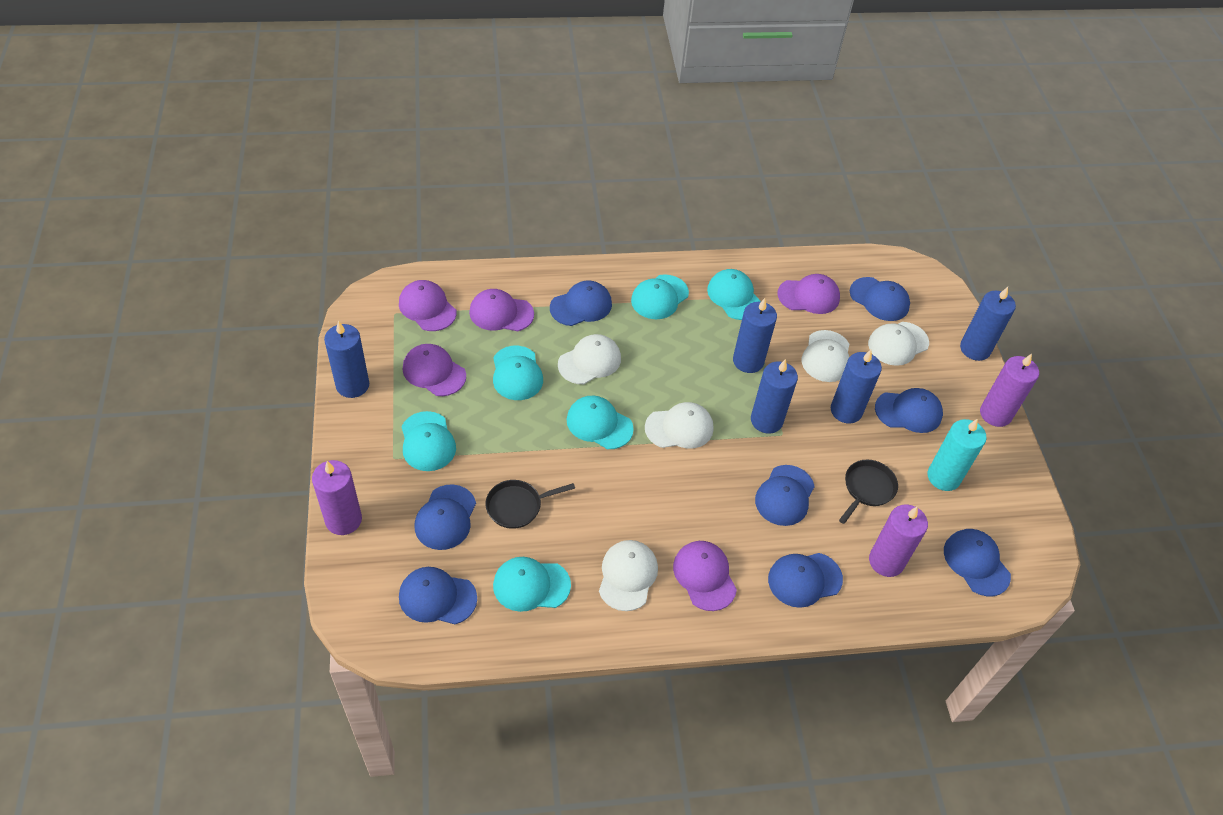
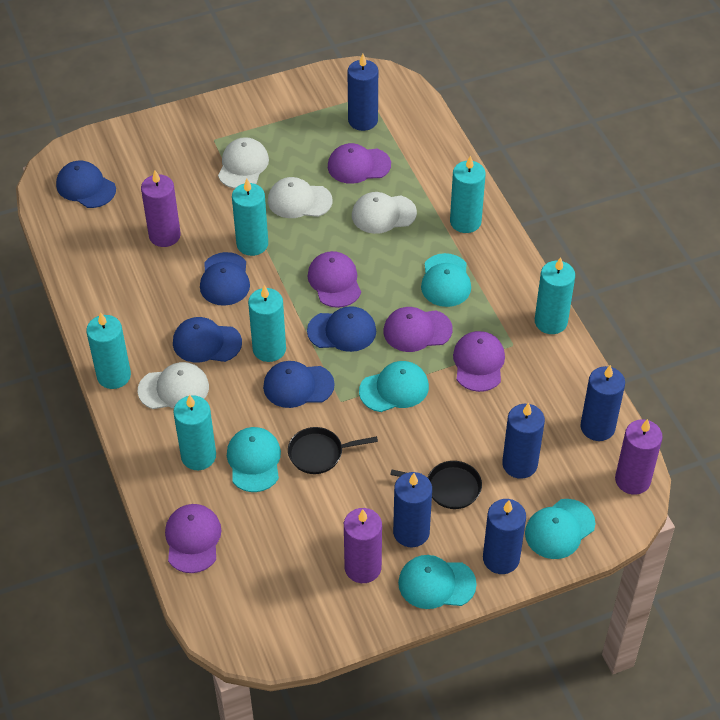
blue cap: 8 -> 5
turquoise candle: 1 -> 6
turquoise cap: 6 -> 5
white cap: 5 -> 4

